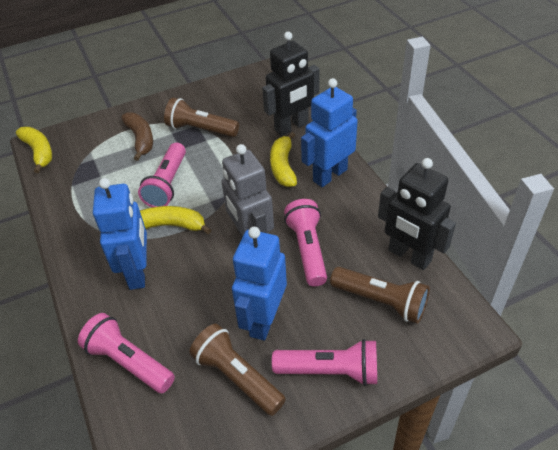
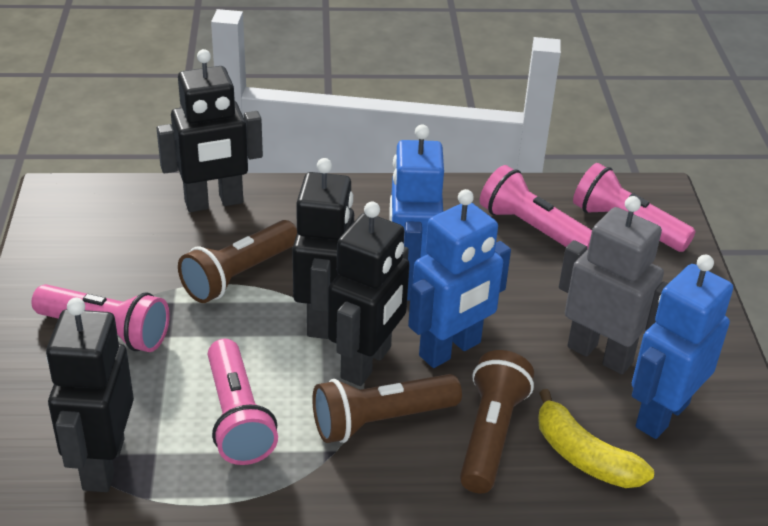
black robot: 2 -> 4
brown banana: 1 -> 0
yellow banana: 3 -> 1

